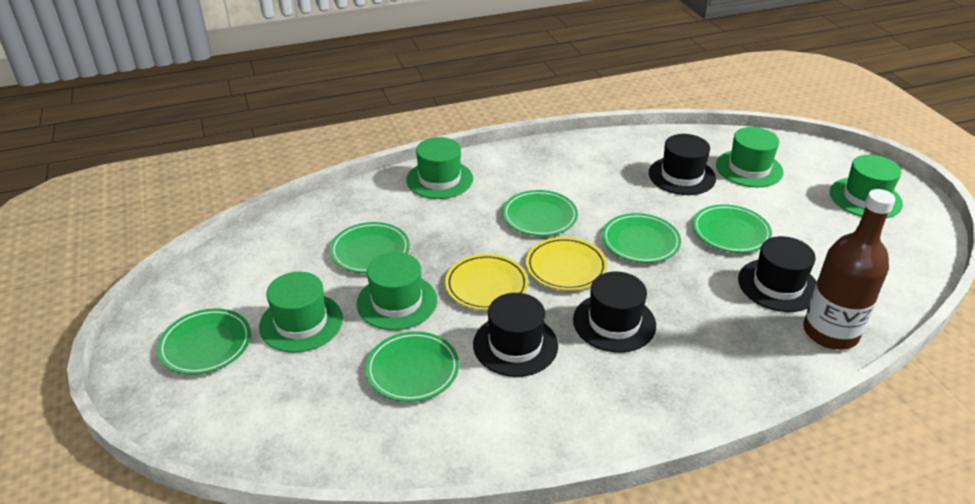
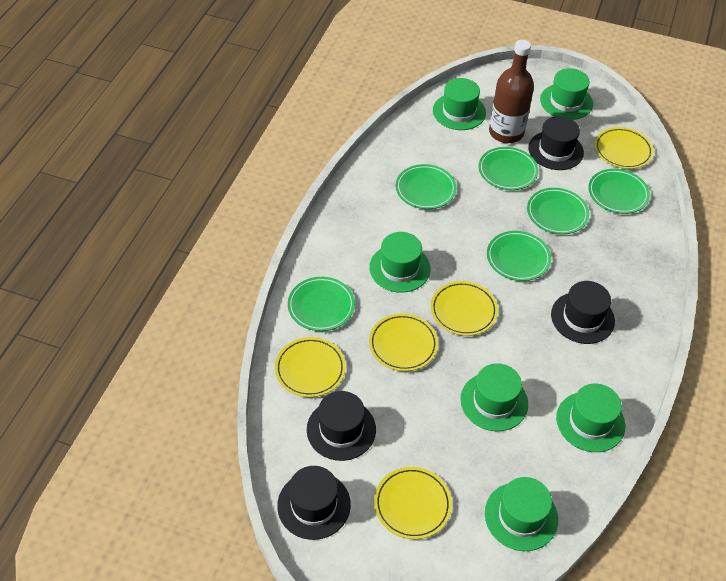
green hat: 5 -> 6
yellow plate: 2 -> 5

